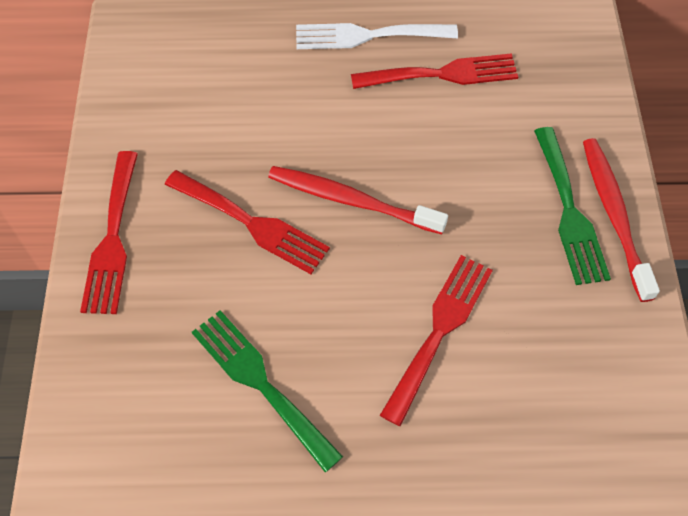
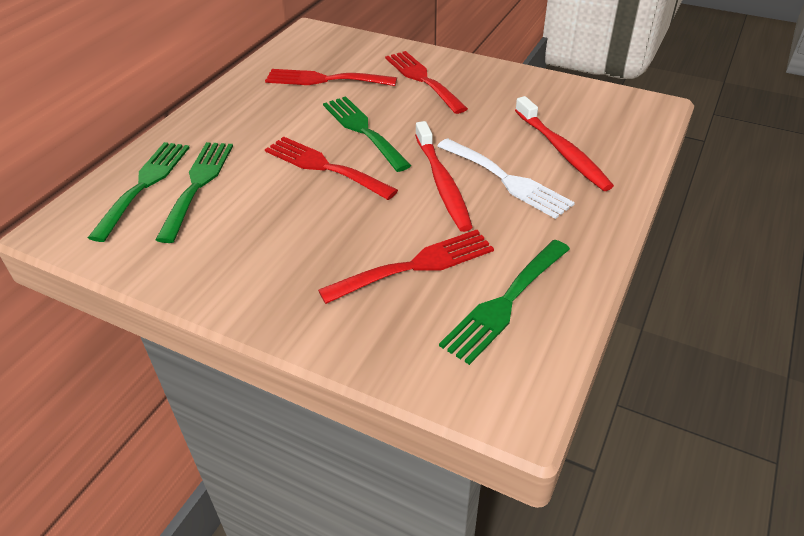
green fork: 2 -> 4

